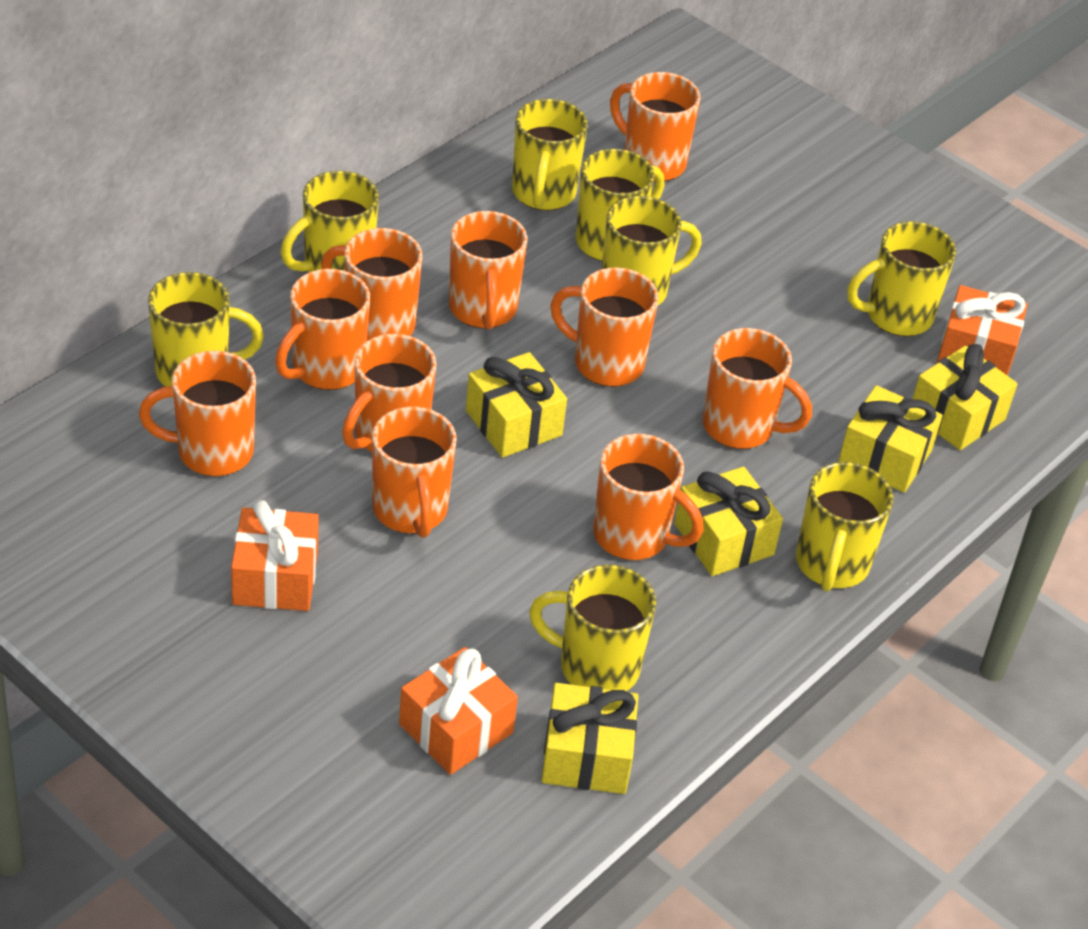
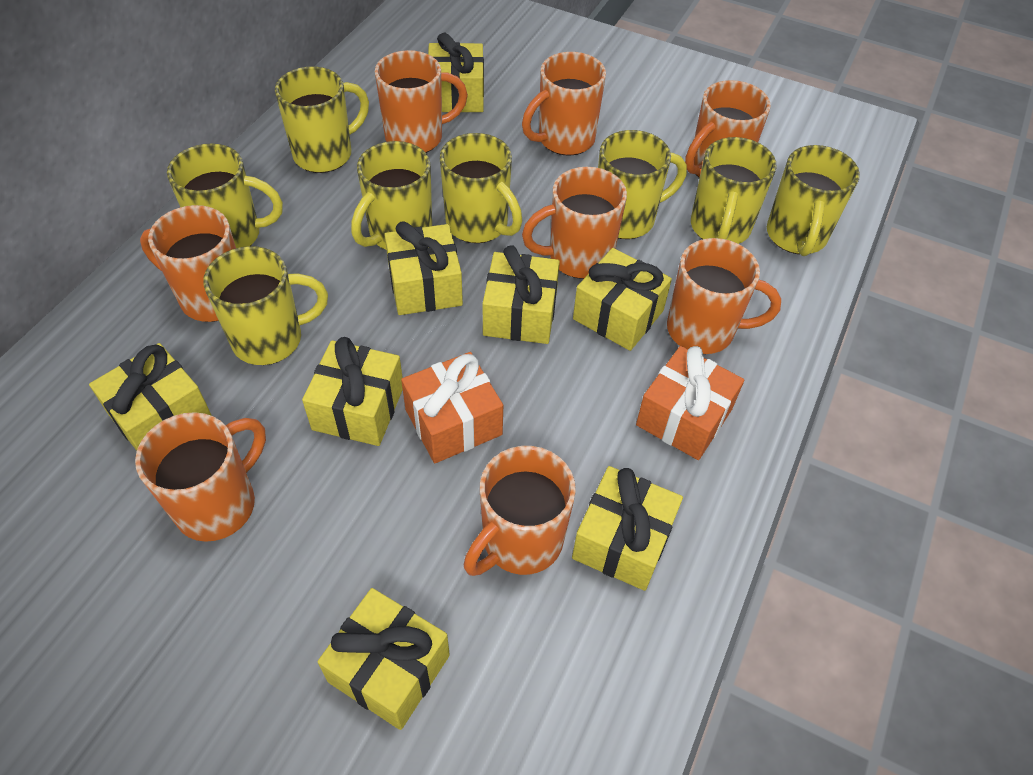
orange gift: 3 -> 2
orange mug: 10 -> 8
yellow gift: 5 -> 8

